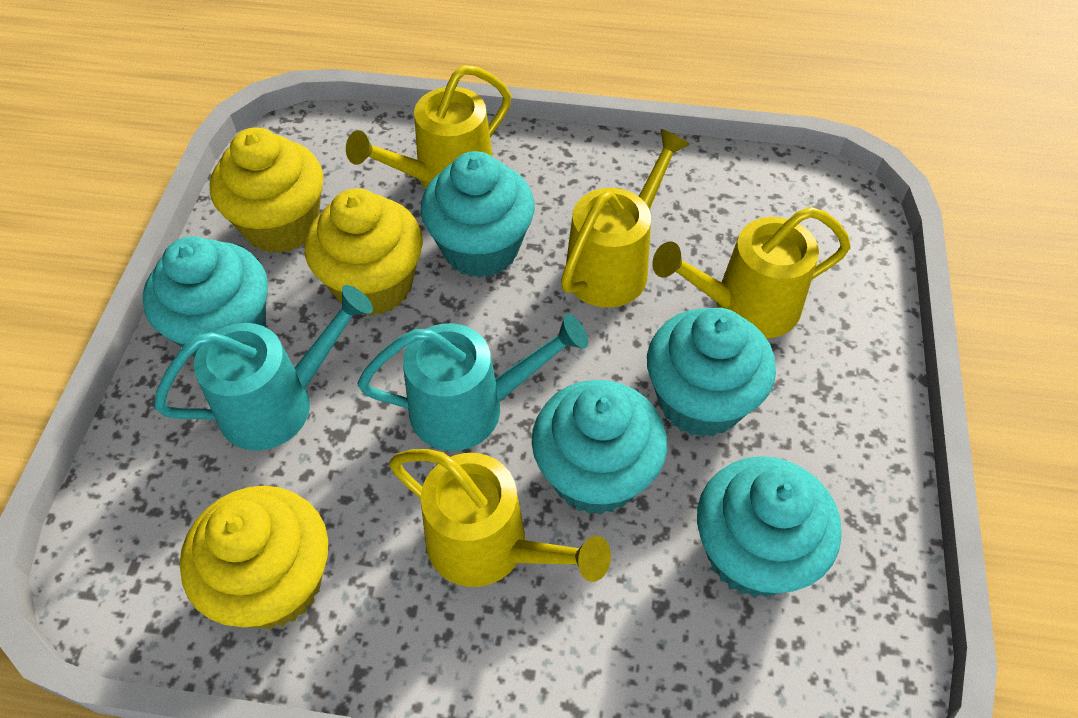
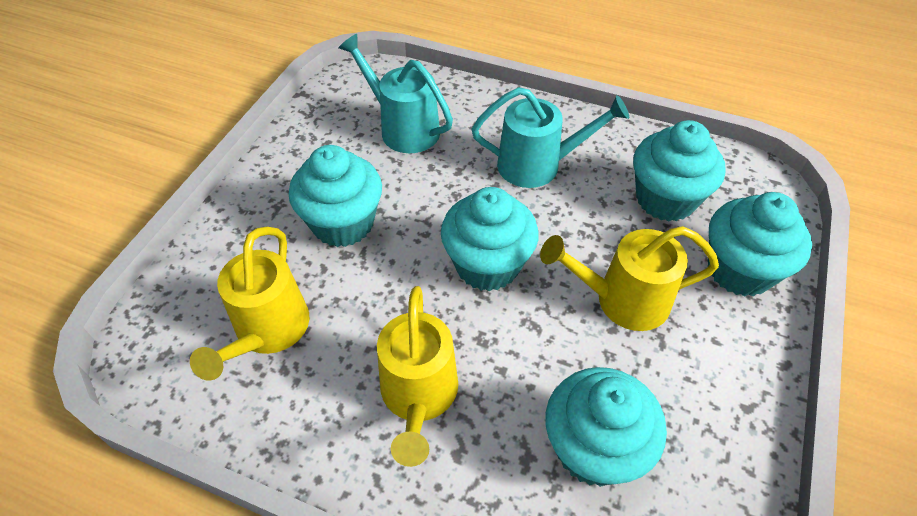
yellow cupcake: 3 -> 0
yellow watering can: 4 -> 3

